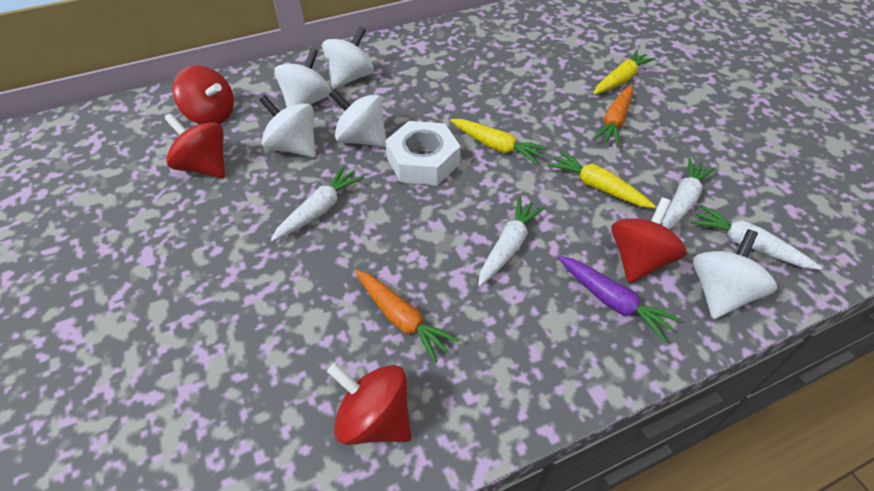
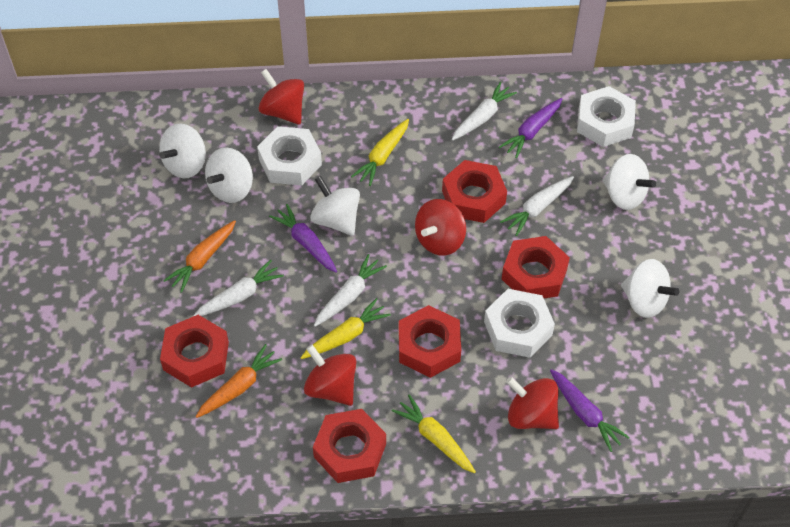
purple carrot: 1 -> 3
red nut: 0 -> 5
white nut: 1 -> 3

